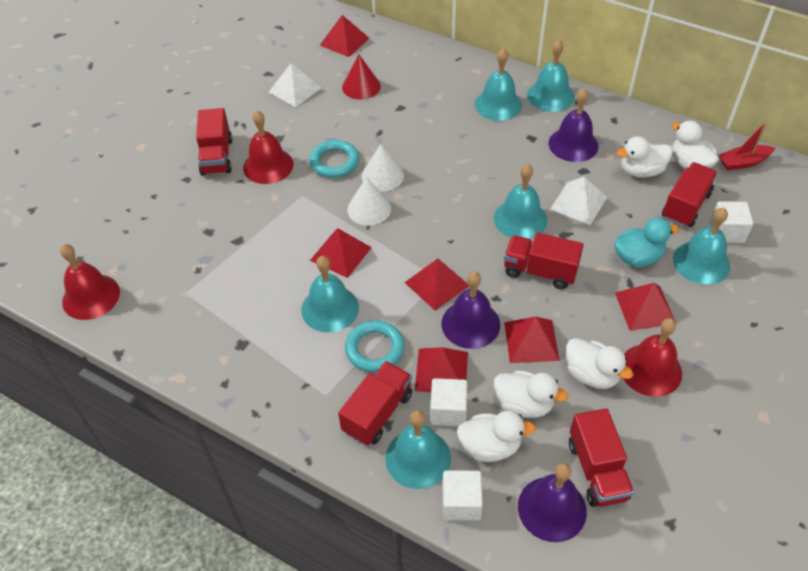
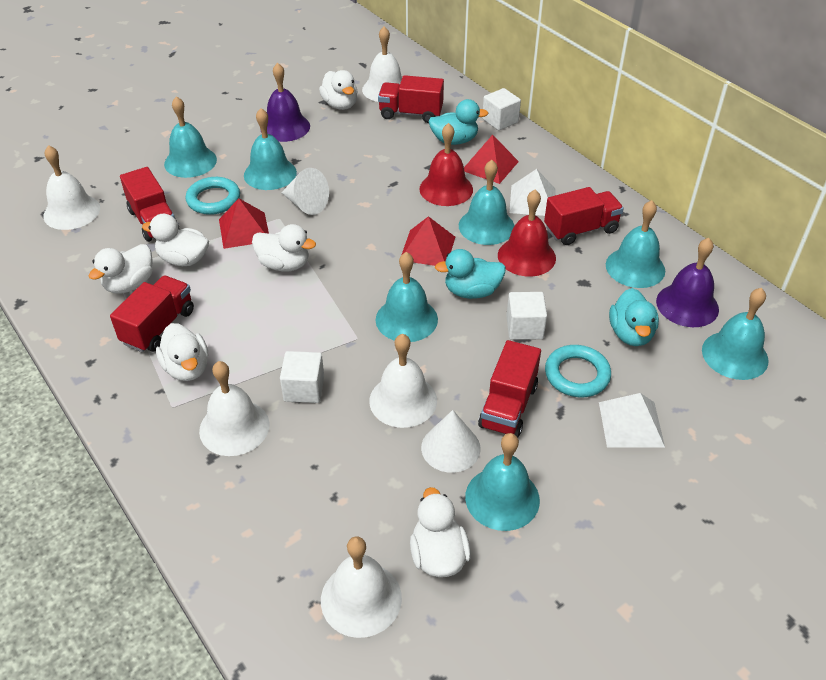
purple bell: 3 -> 2
red bell: 3 -> 2
red boat: 1 -> 0
red cone: 1 -> 0
red pyramid: 6 -> 3
turquoise bell: 6 -> 7
turquoise duck: 1 -> 3
white bell: 0 -> 5
white duck: 5 -> 6

